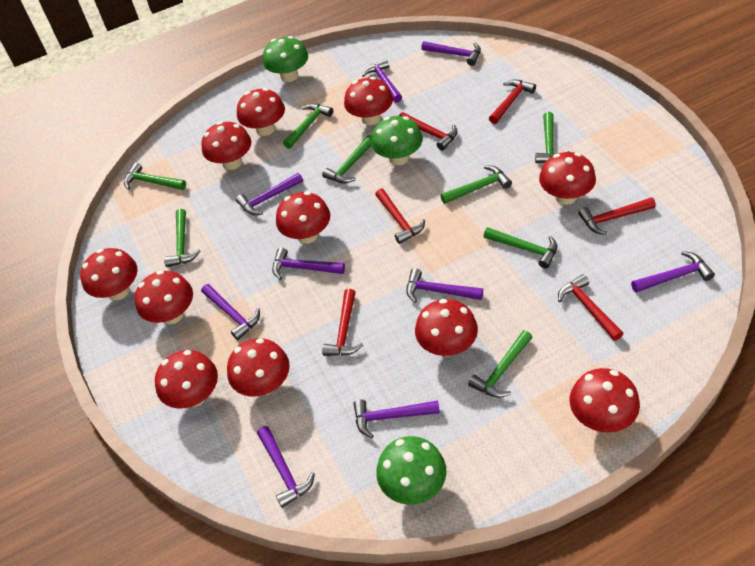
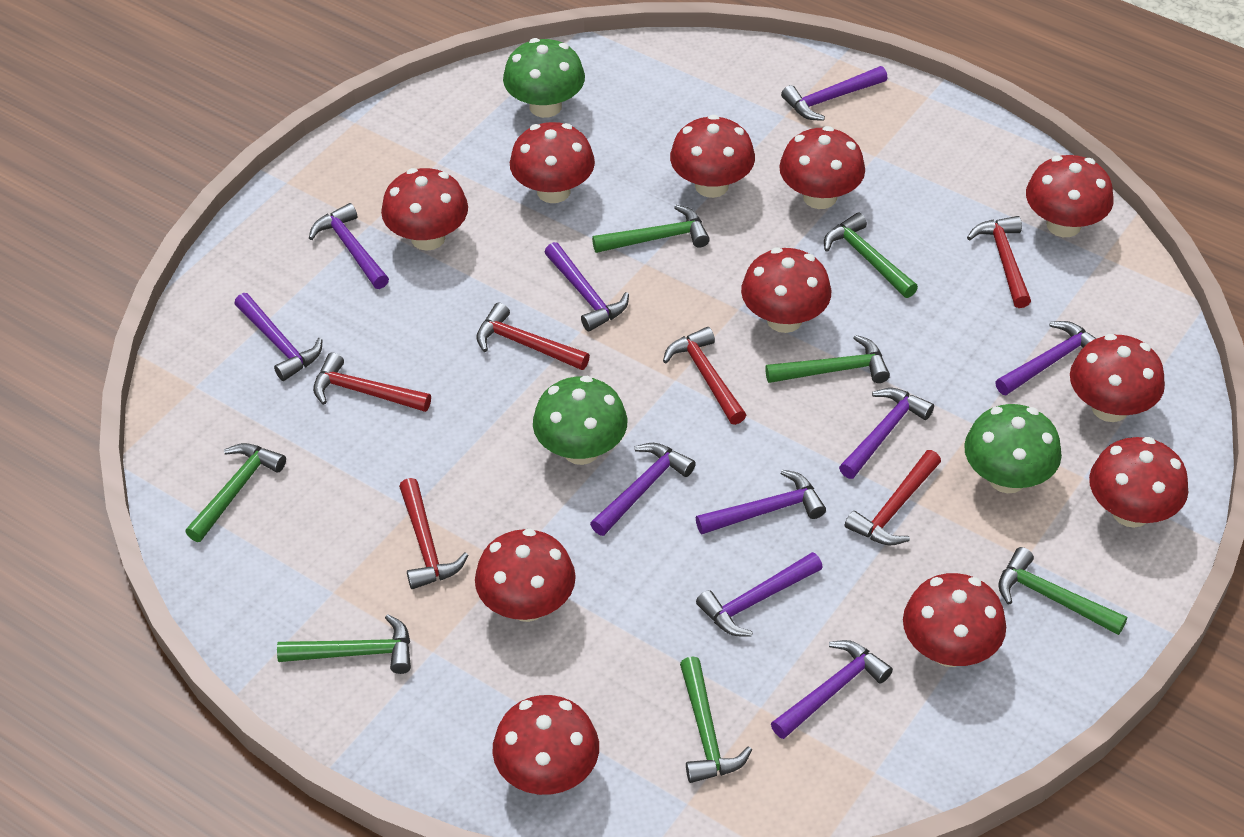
green hammer: 8 -> 7
purple hammer: 9 -> 10

